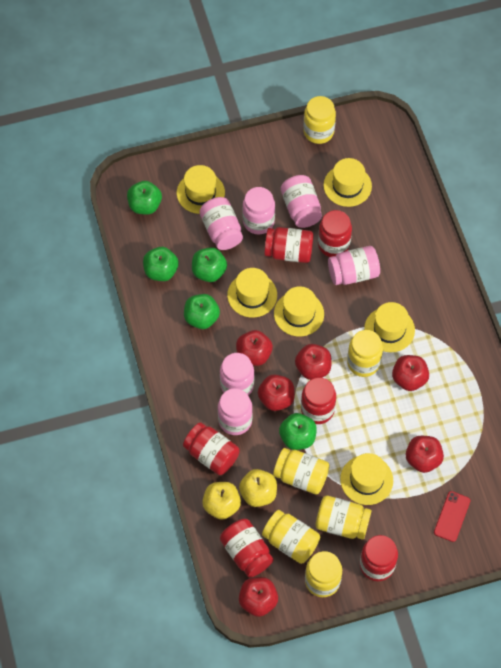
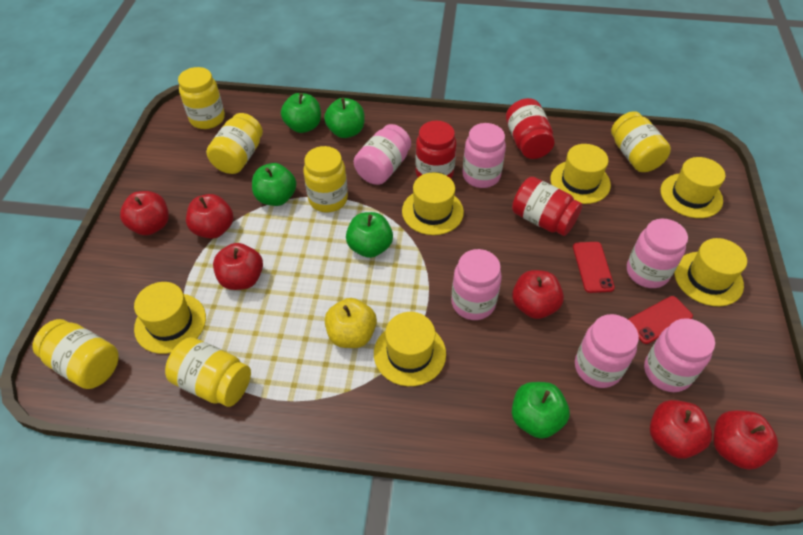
red jar: 6 -> 3
red phone: 1 -> 2
yellow apple: 2 -> 1

